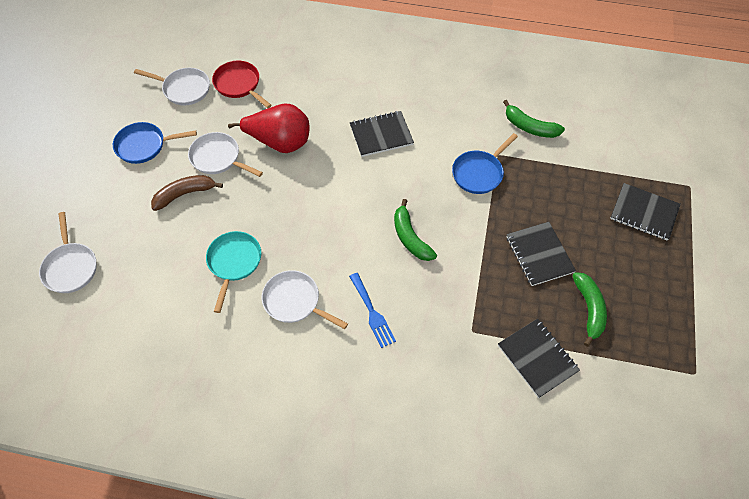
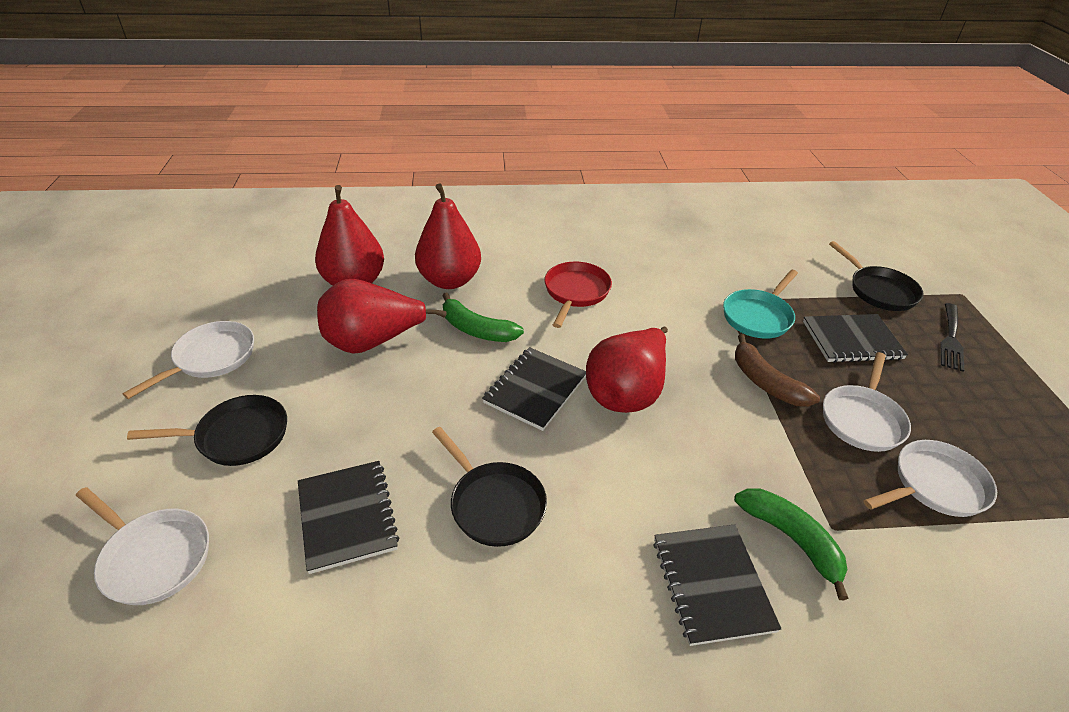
black fork: 0 -> 1
black pan: 0 -> 3
blue fork: 1 -> 0
blue pan: 2 -> 0
green banana: 3 -> 2
red pear: 1 -> 4

